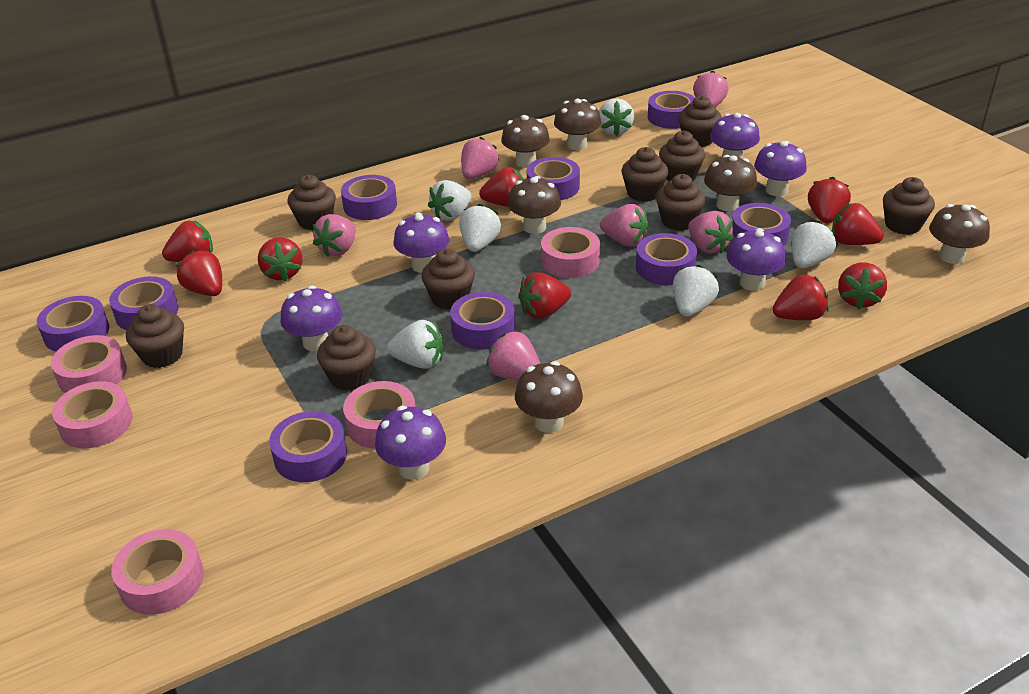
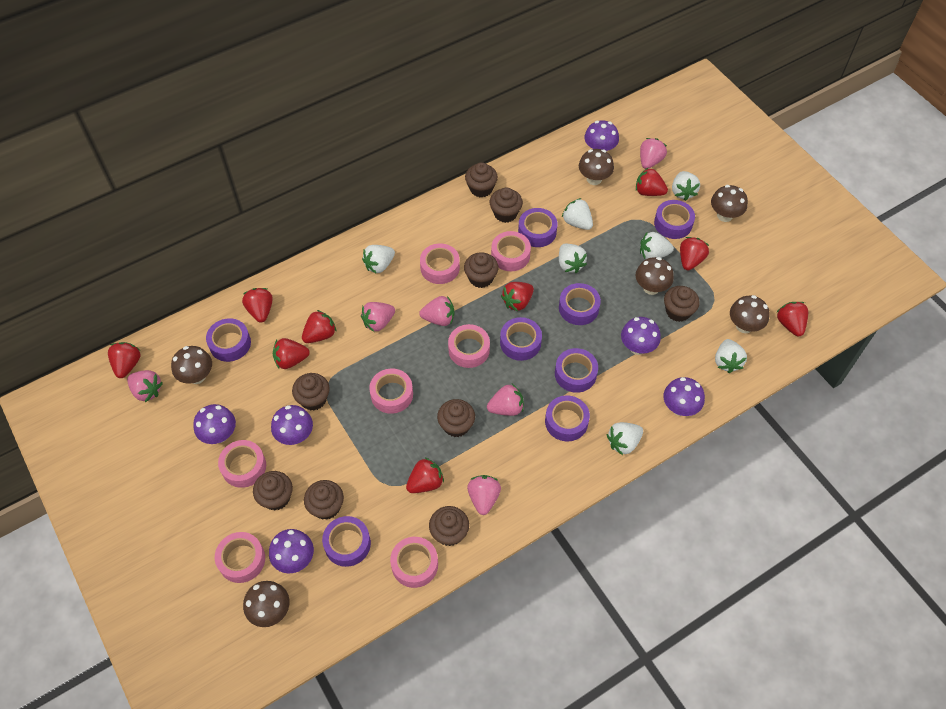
pink tape: 5 -> 7
purple tape: 9 -> 8
white strawberry: 6 -> 7

